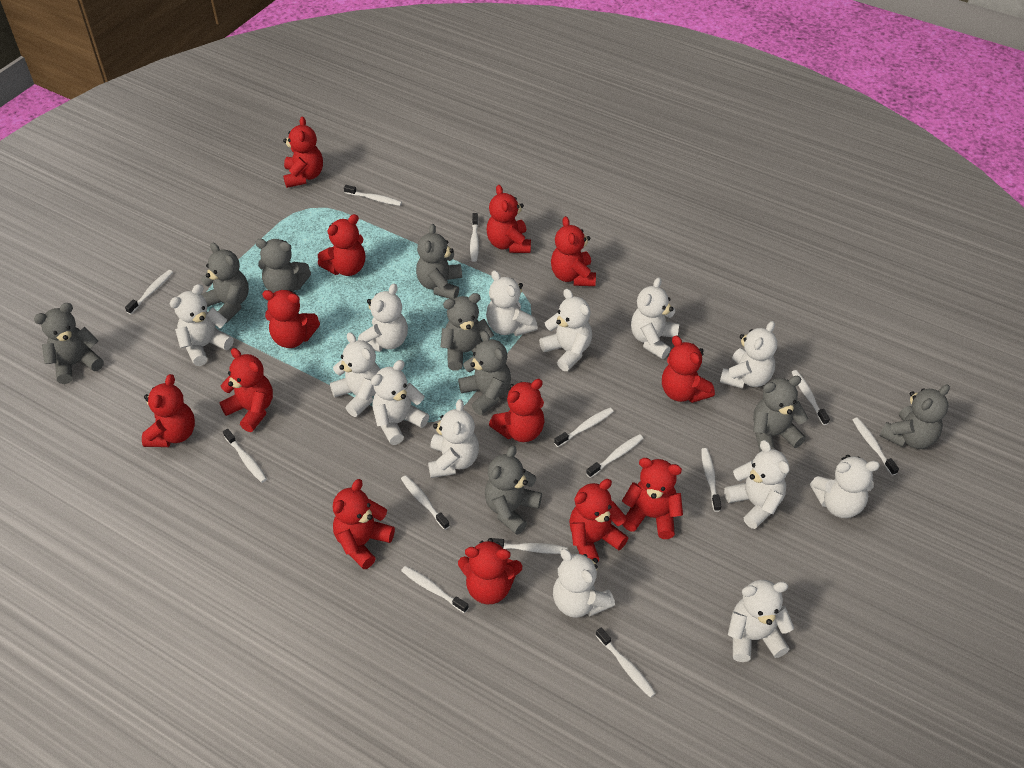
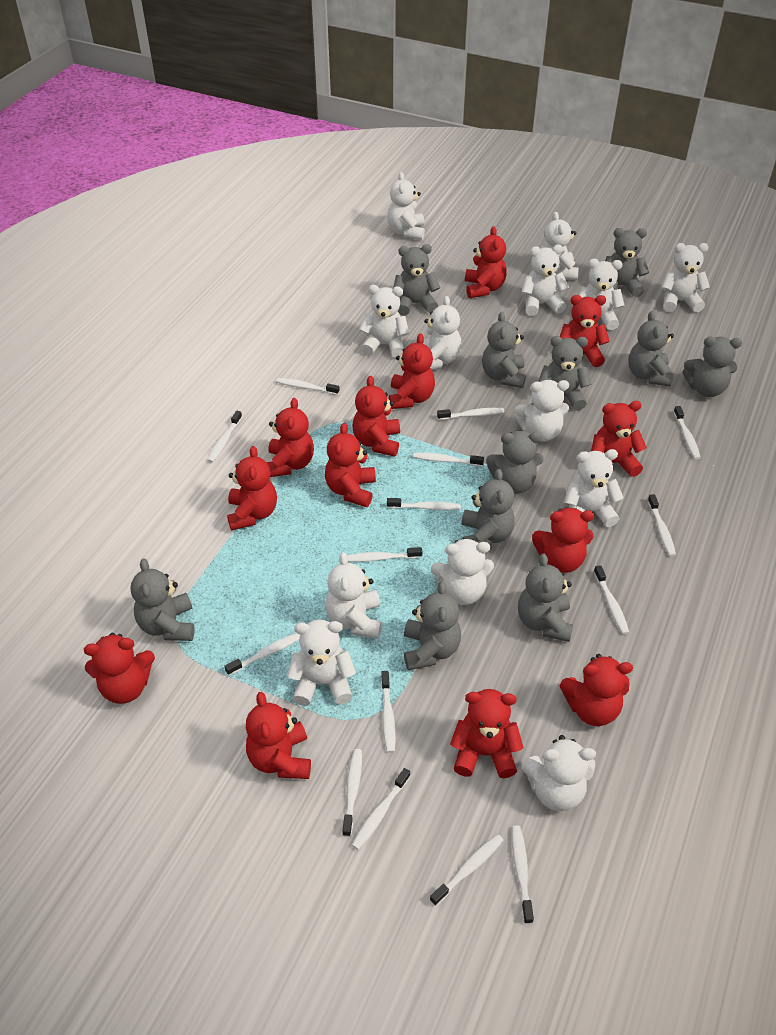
grey teddy bear: 9 -> 11
white toothbrush: 13 -> 15

